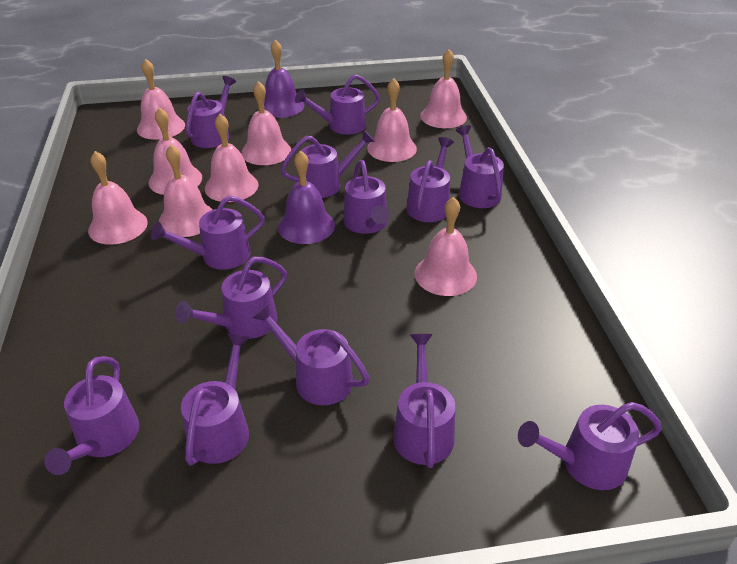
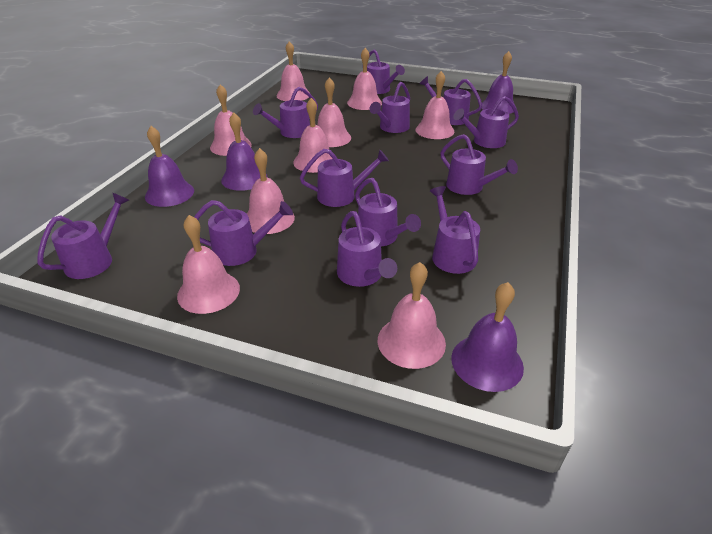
purple bell: 2 -> 4
purple watering can: 13 -> 12

